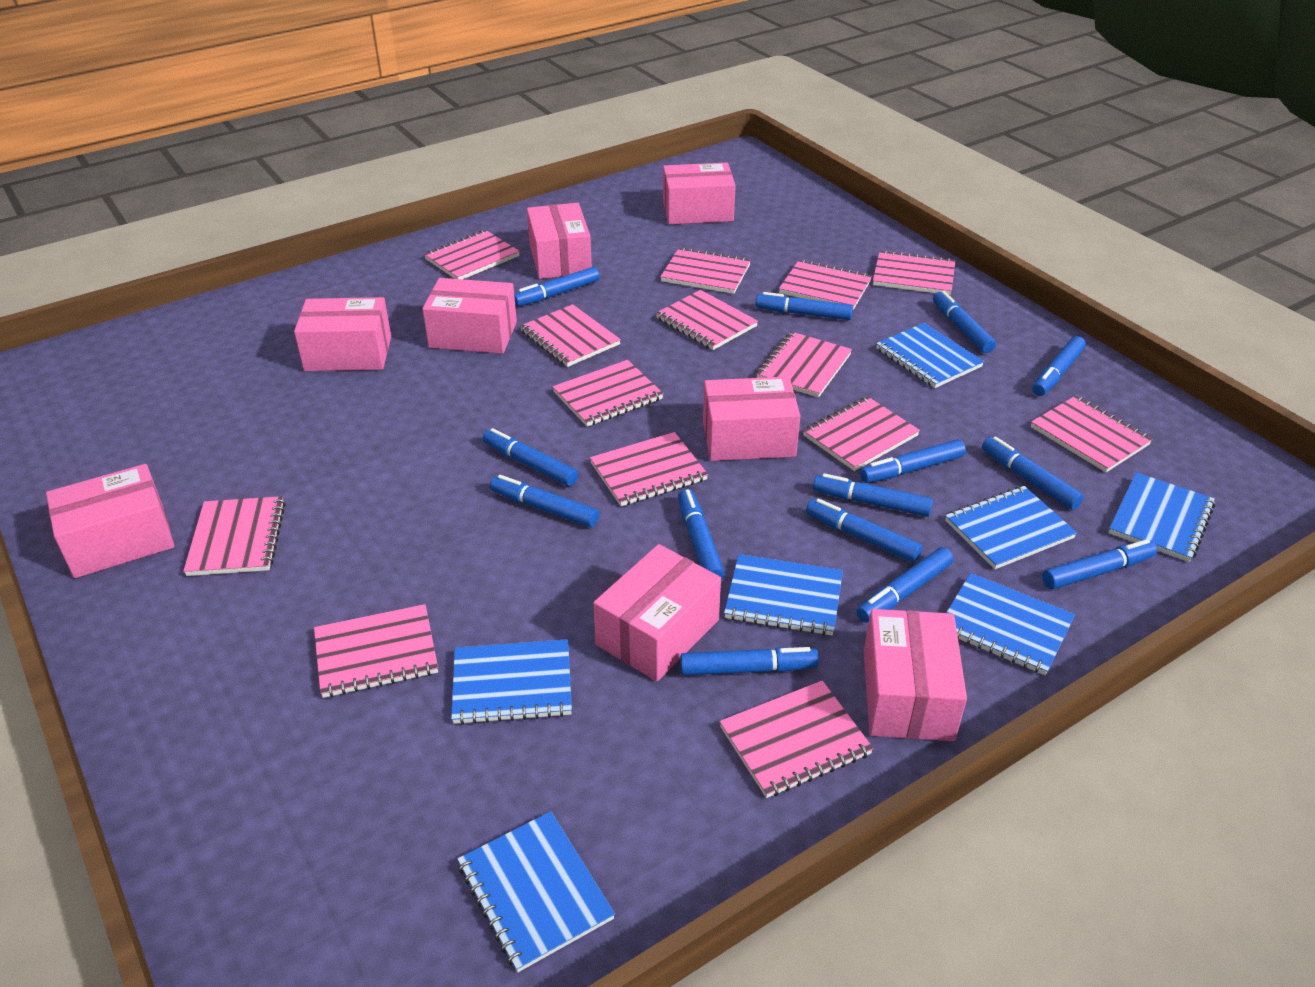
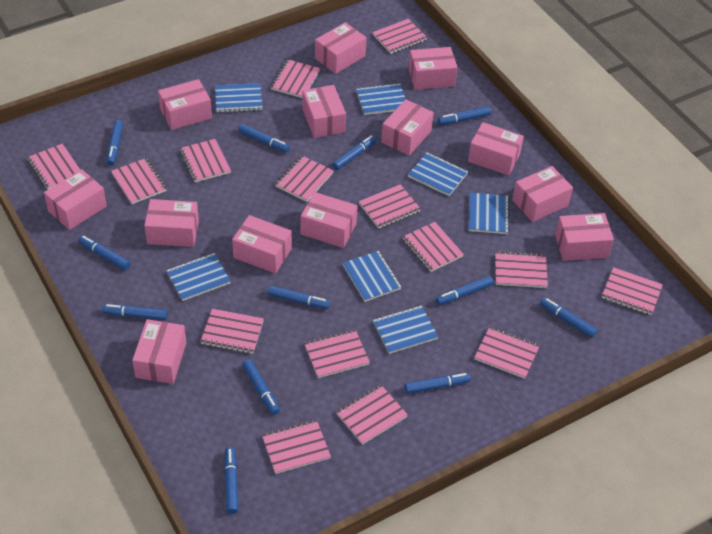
blue marker: 14 -> 12
pink box: 8 -> 13
pink notebook: 14 -> 15

